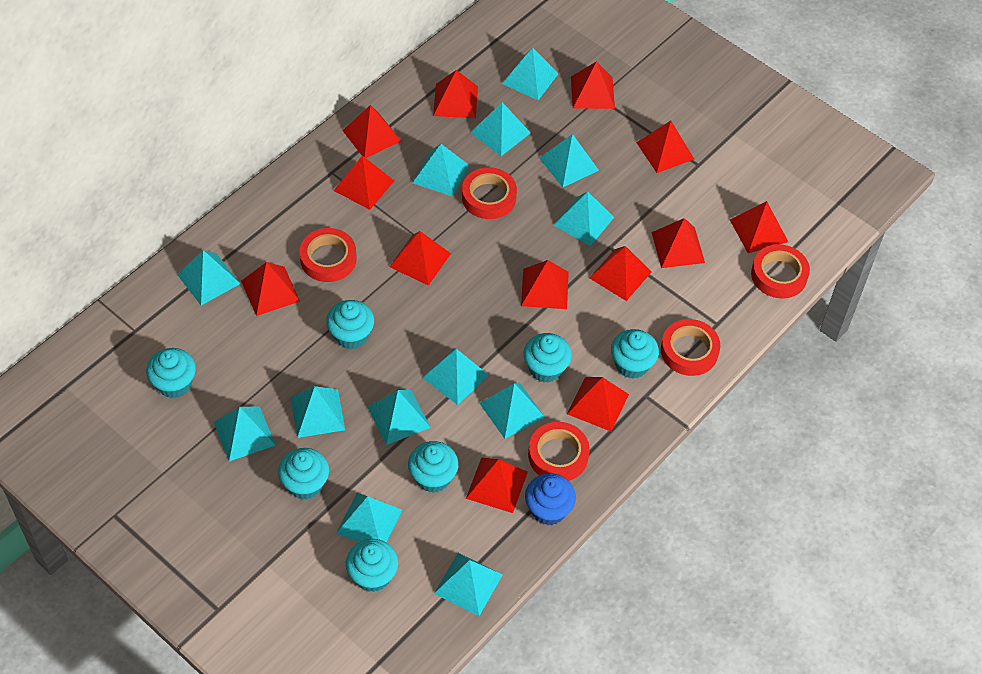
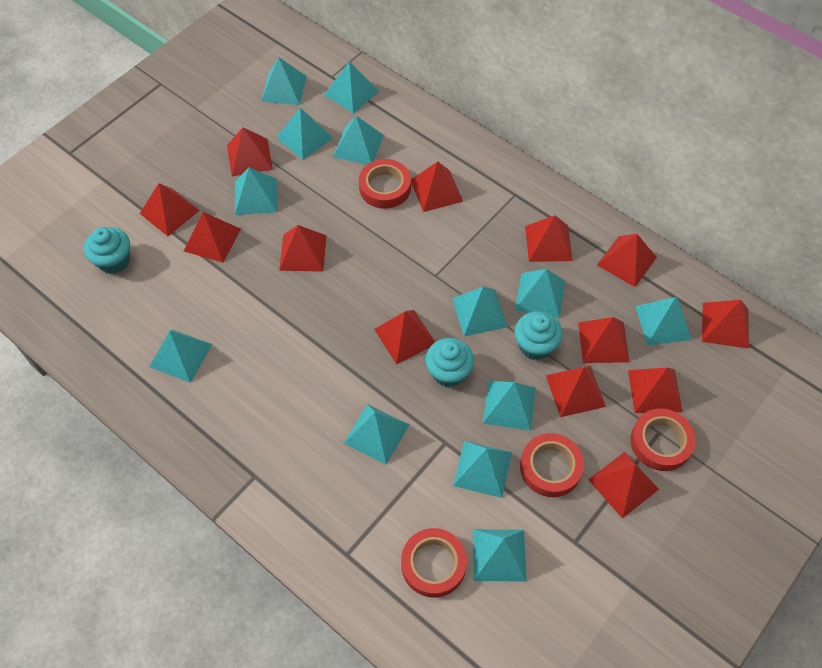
blue cupcake: 1 -> 0
red tape: 5 -> 4
turquoise cupcake: 7 -> 3

